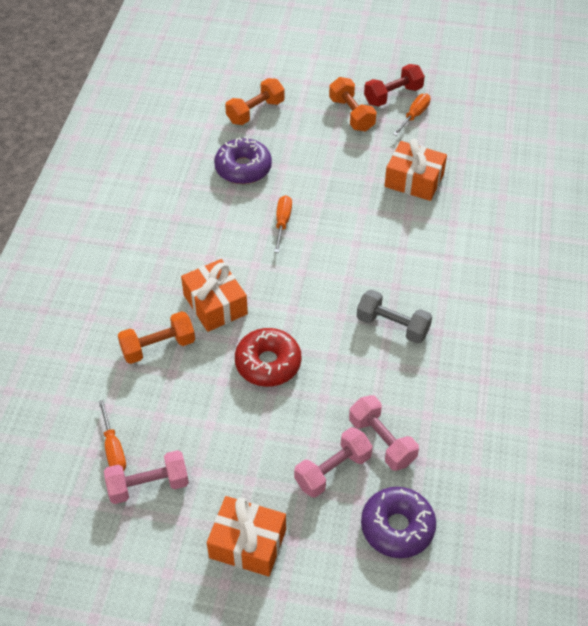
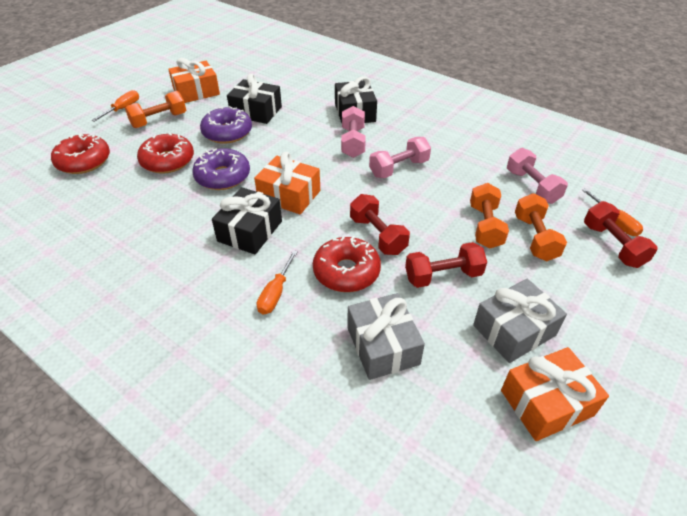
black gift: 0 -> 3
grey dumbbell: 1 -> 0
grey gift: 0 -> 2
red donut: 1 -> 3
red dumbbell: 1 -> 3

